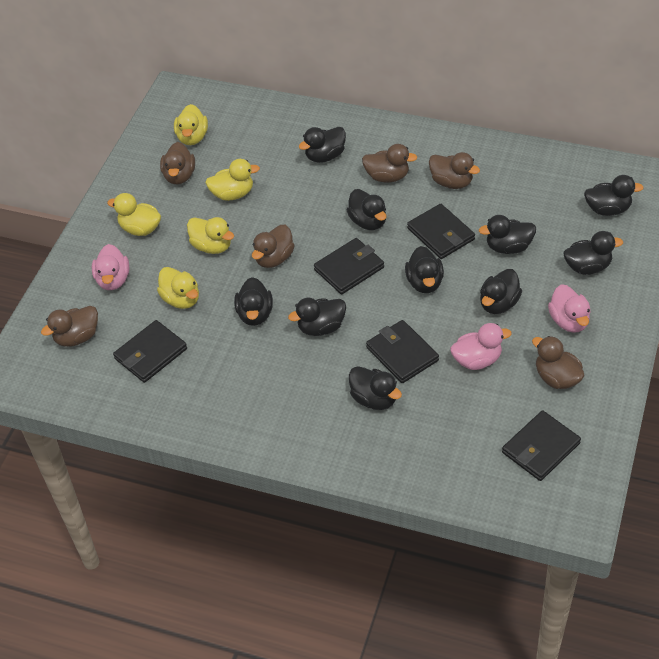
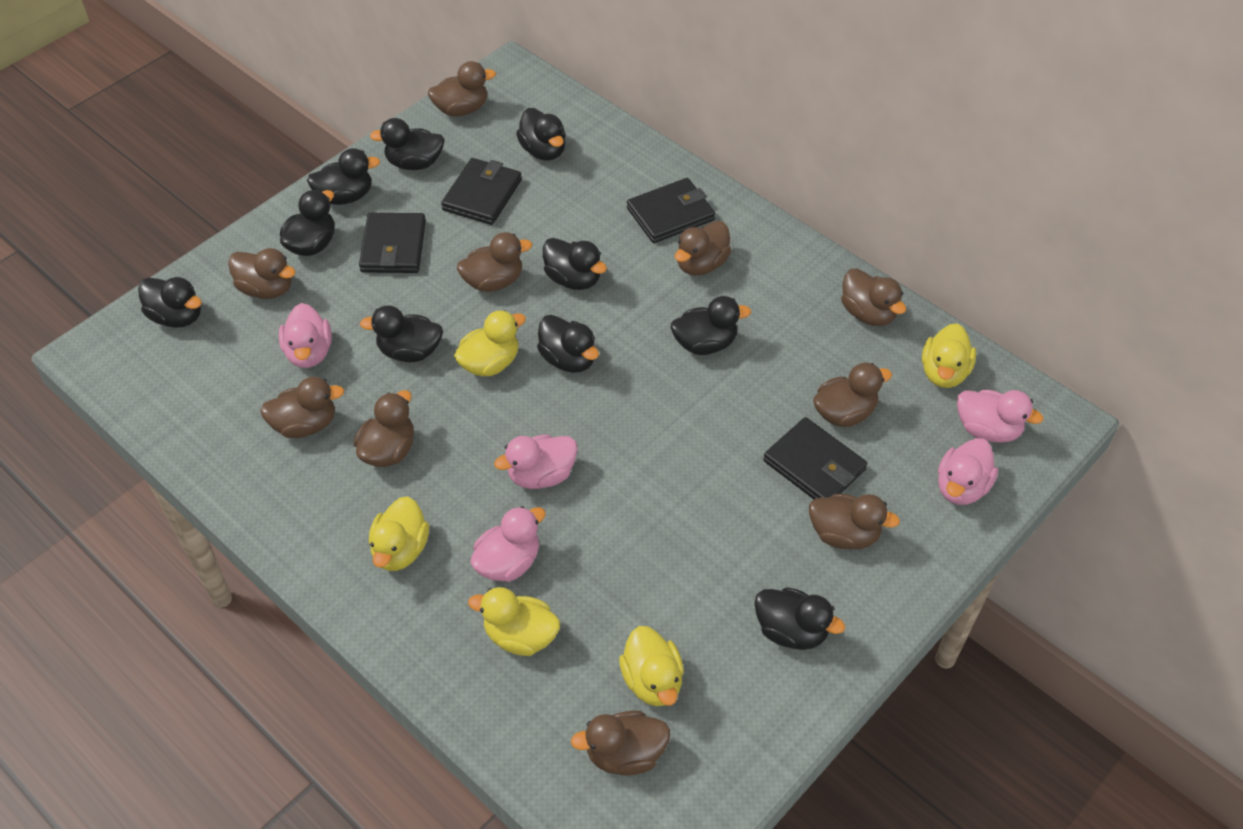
black wallet: 5 -> 4
brown duck: 6 -> 10
pink duck: 3 -> 5

